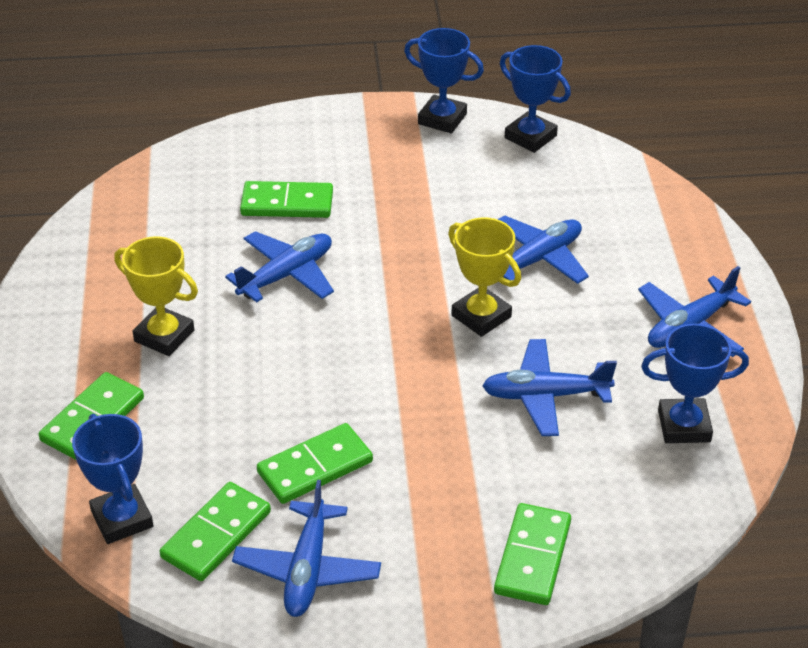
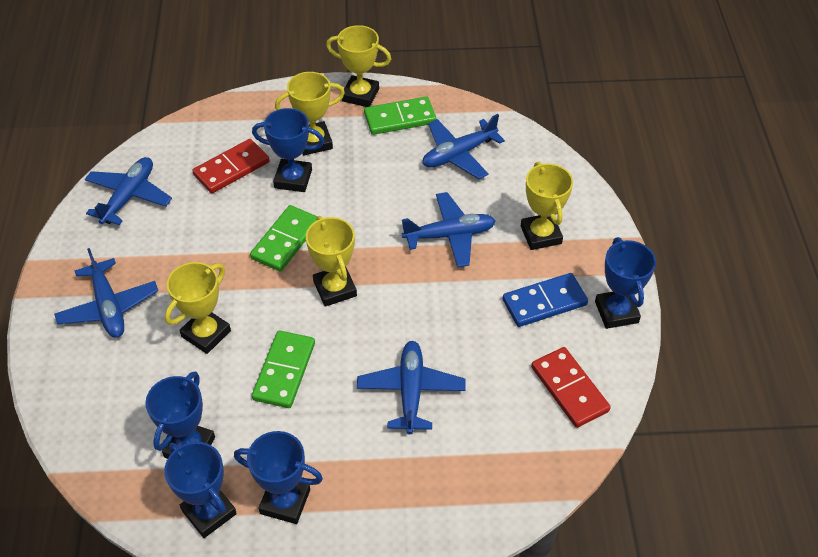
blue domino: 0 -> 1
blue trophy: 4 -> 5
green domino: 5 -> 3
red domino: 0 -> 2
yellow trophy: 2 -> 5

